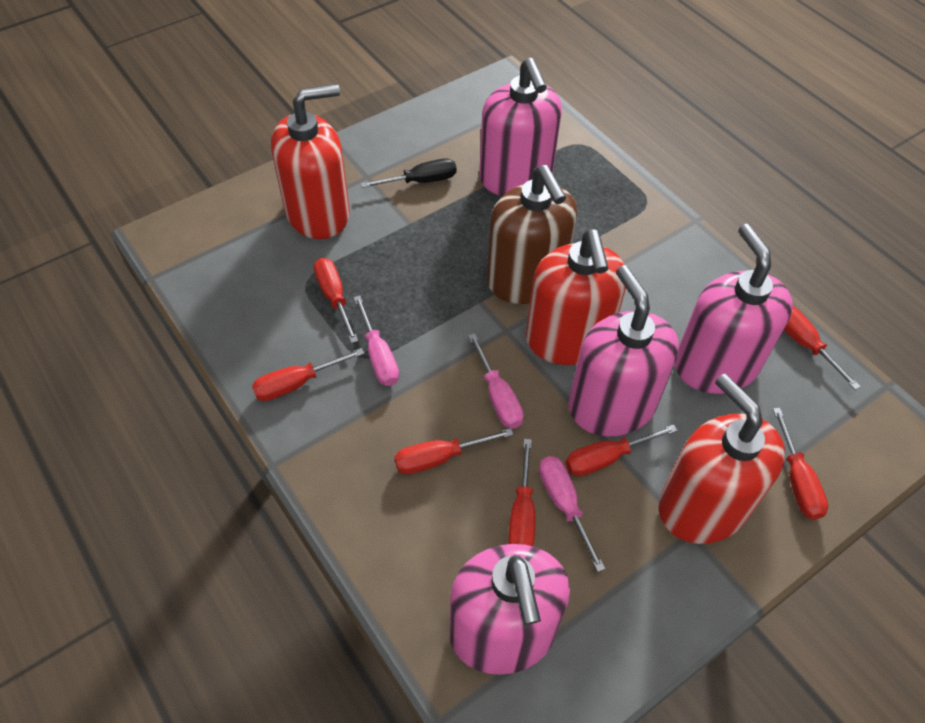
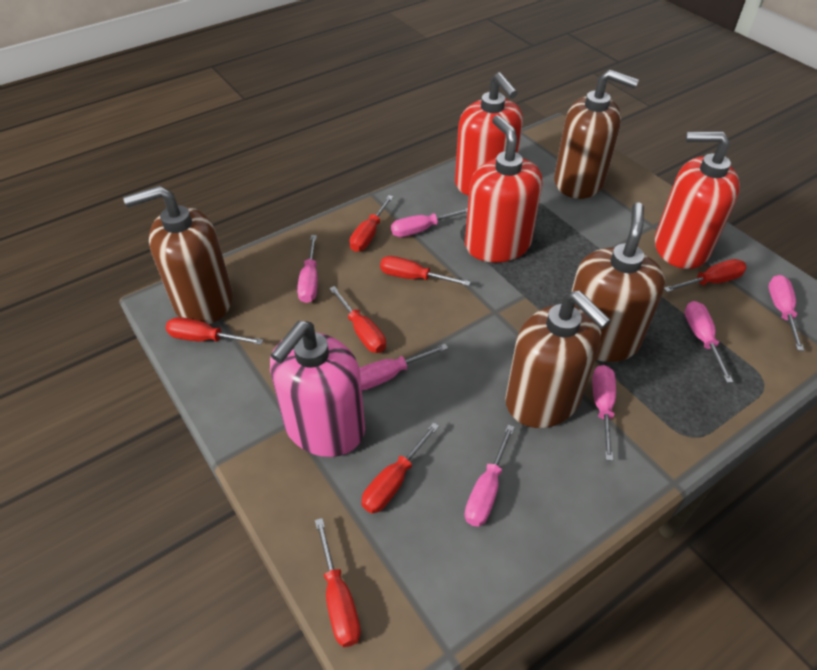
black screwdriver: 1 -> 0
brown soap dispenser: 1 -> 4
pink screwdriver: 3 -> 7
pink soap dispenser: 4 -> 1

